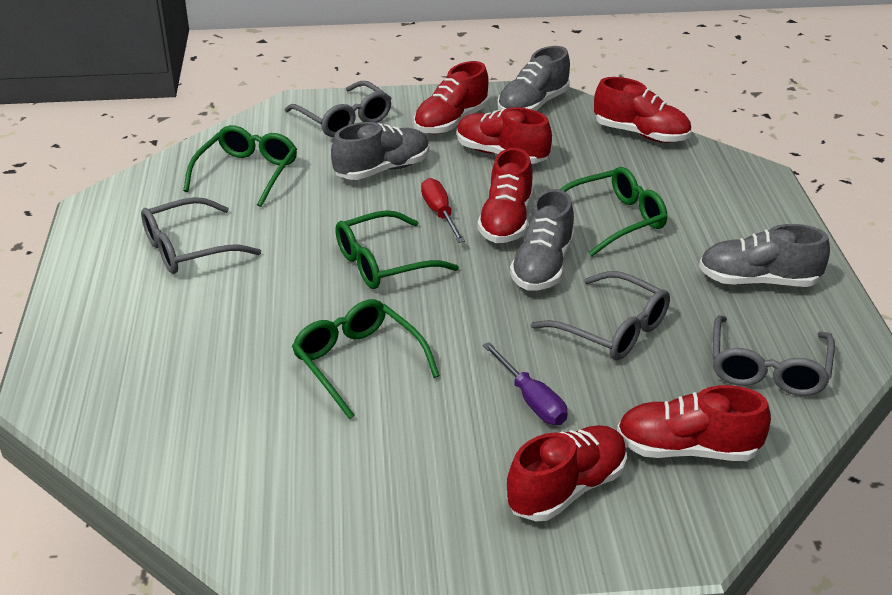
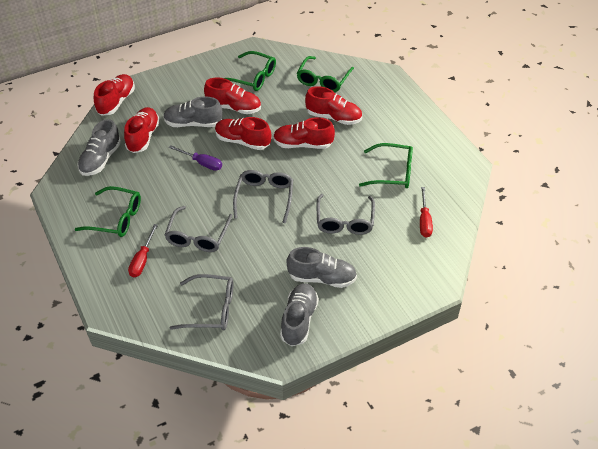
red screwdriver: 1 -> 2

